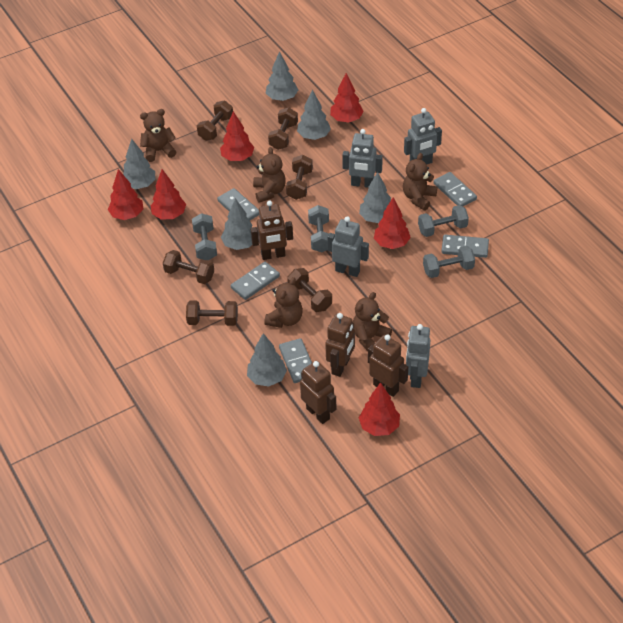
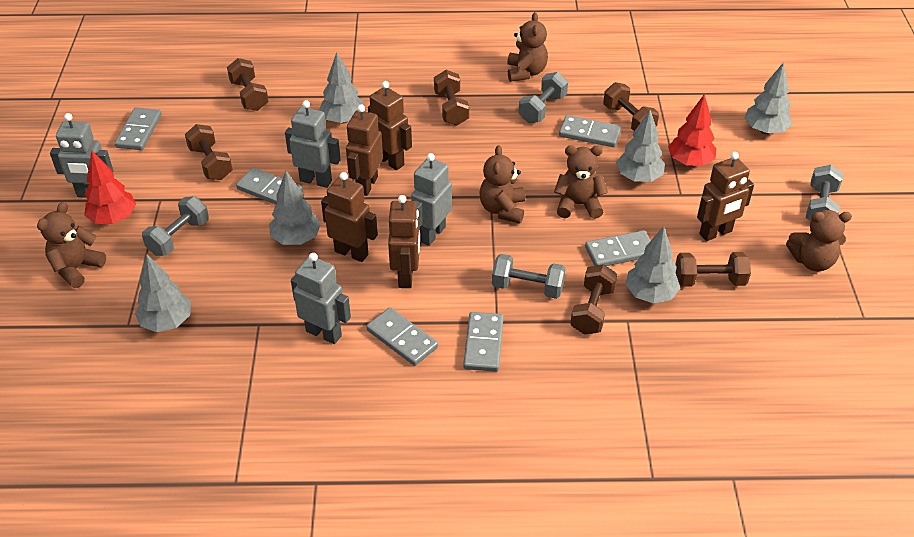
brown robot: 4 -> 5
grey domino: 5 -> 6
red tree: 6 -> 2

